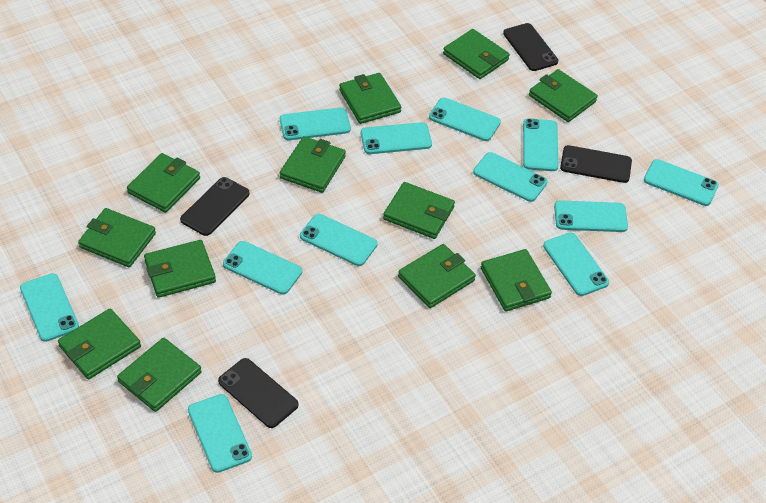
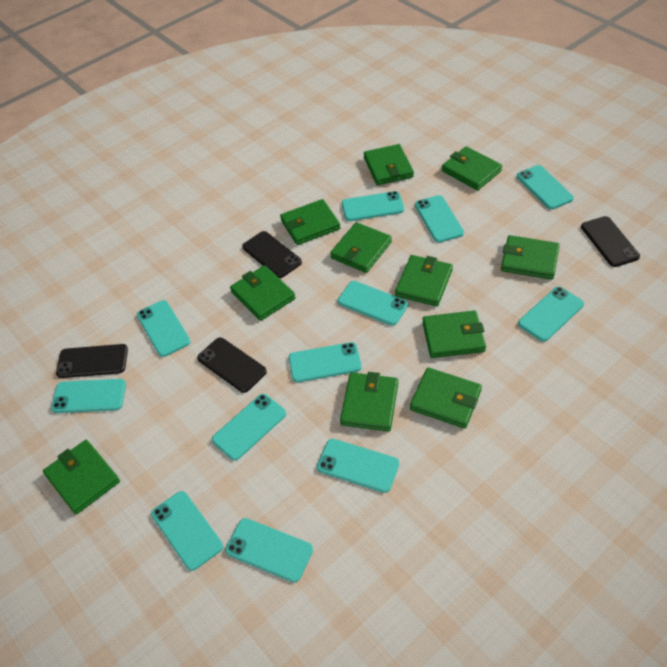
green wallet: 12 -> 11

